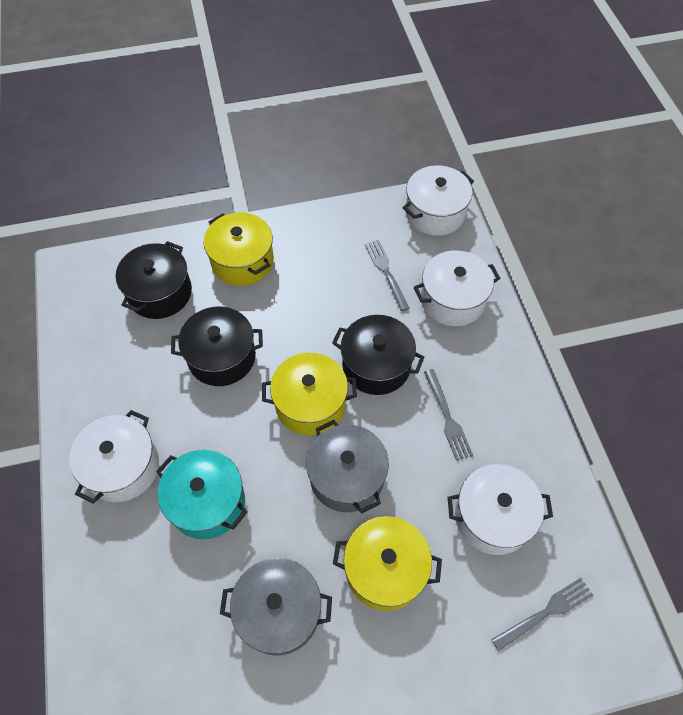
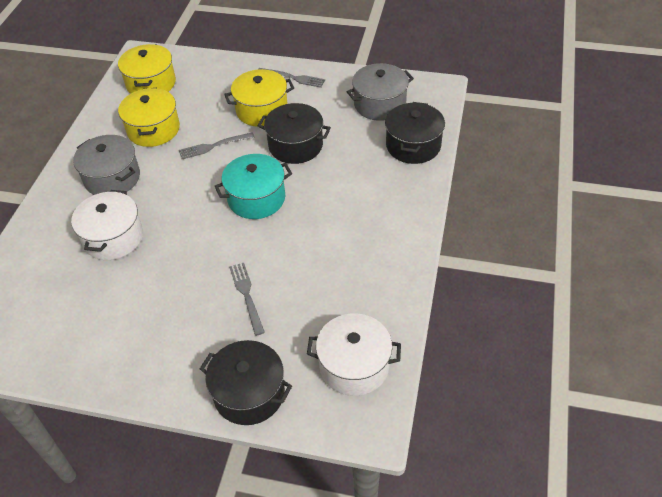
white pot: 4 -> 2

